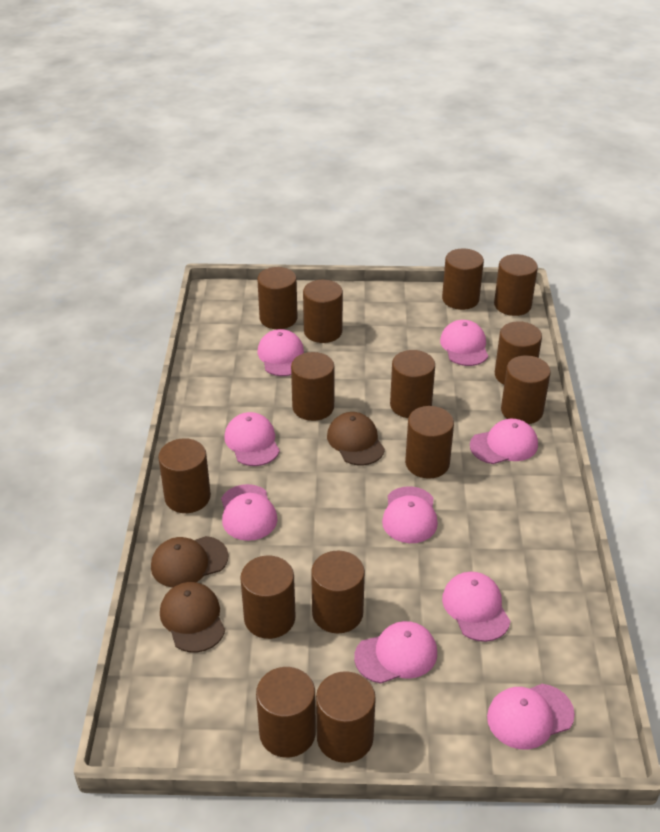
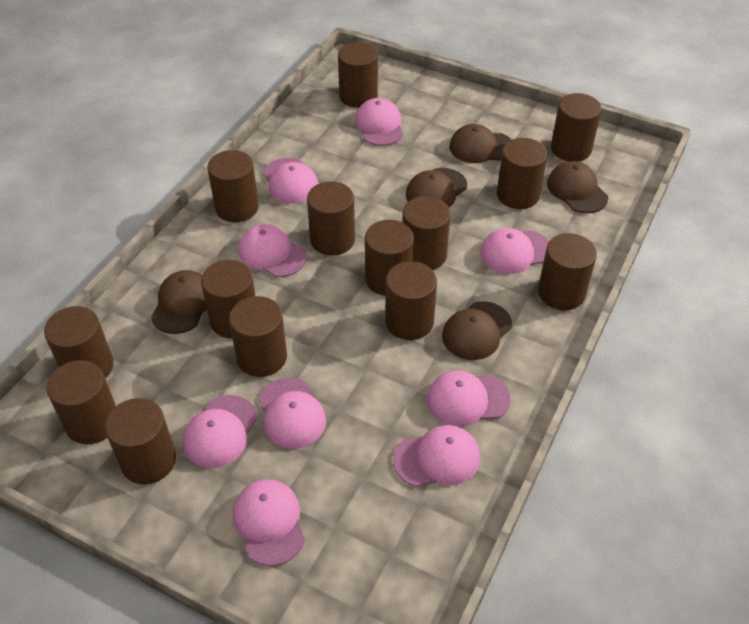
brown cap: 3 -> 5

